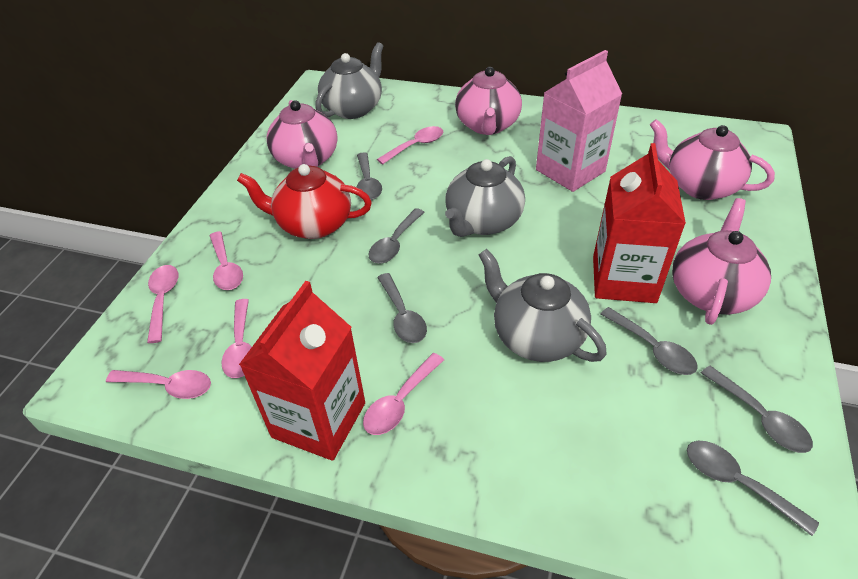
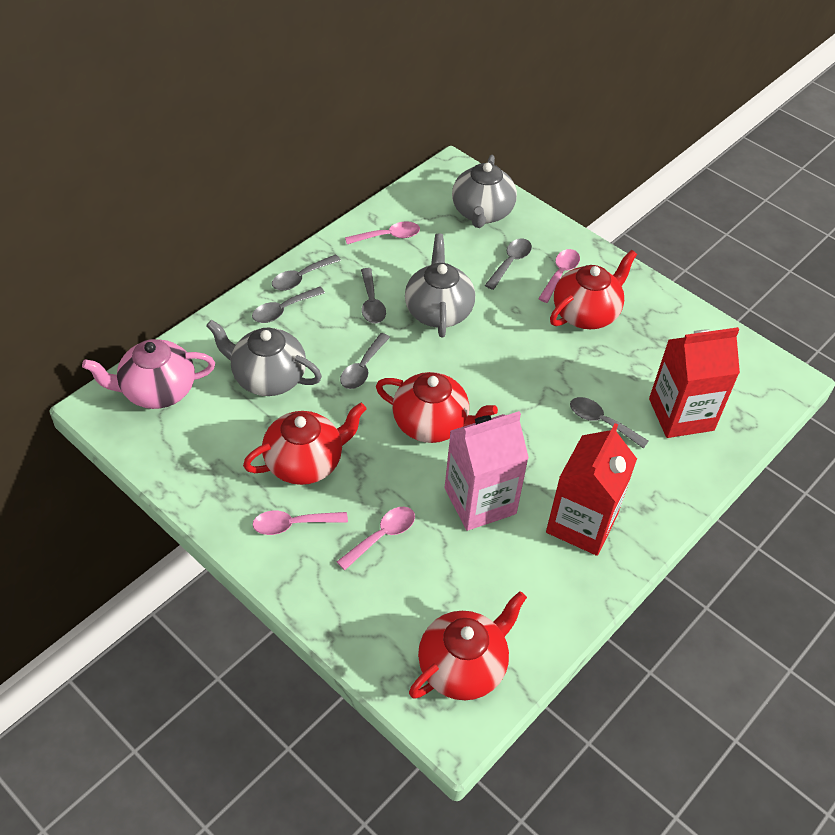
pink spoon: 6 -> 4
pink teapot: 4 -> 1
red teapot: 1 -> 4

